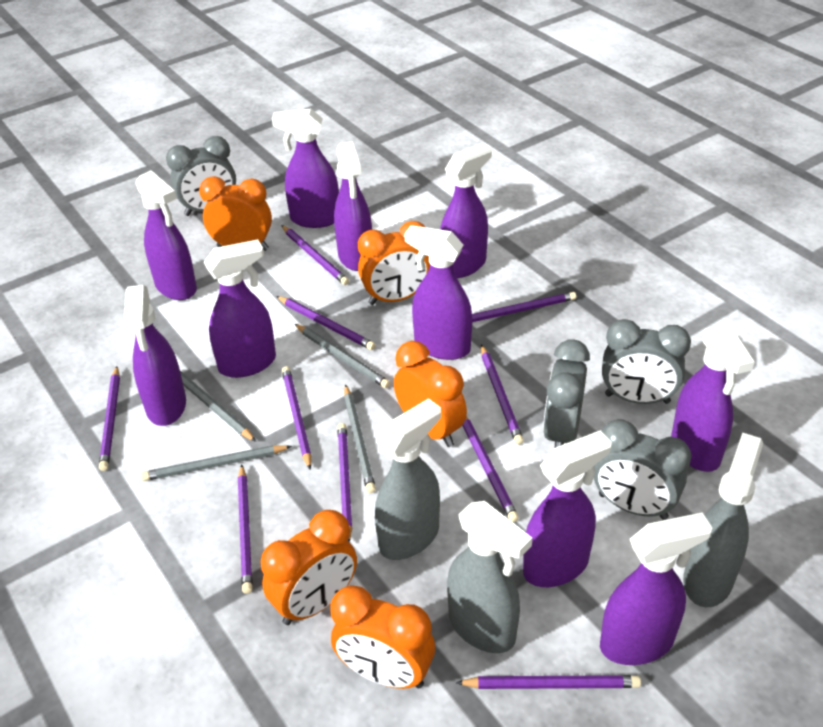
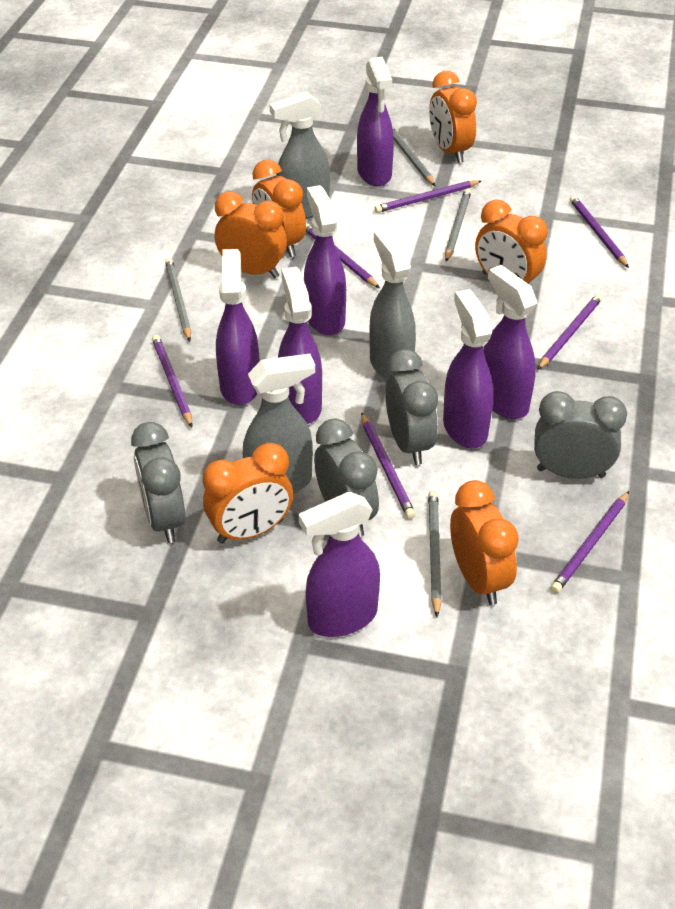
orange clock: 5 -> 6
purple pencil: 10 -> 7
purple spray bottle: 10 -> 7

